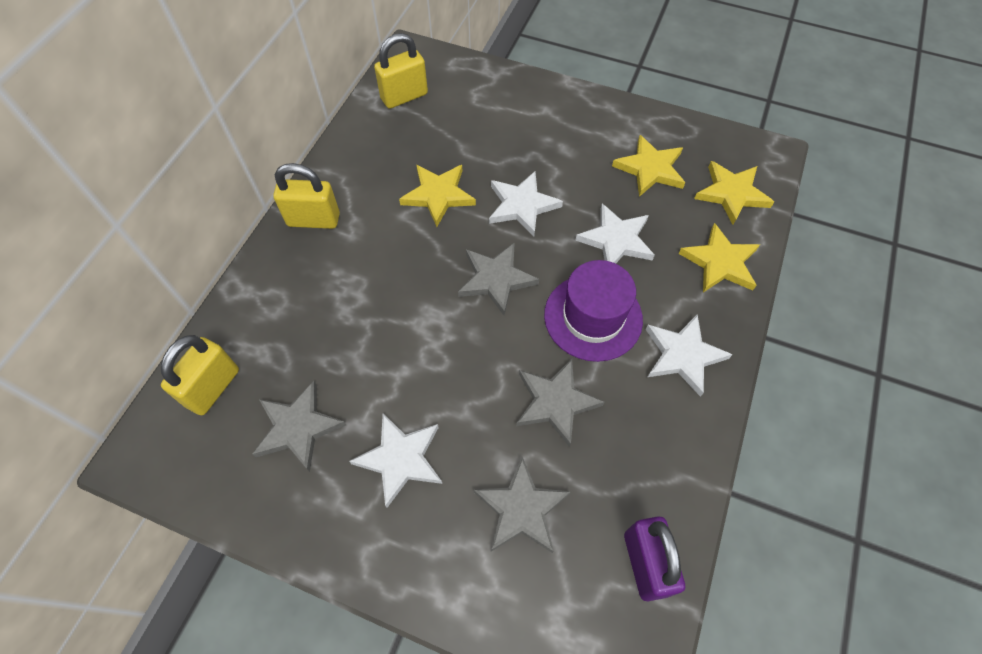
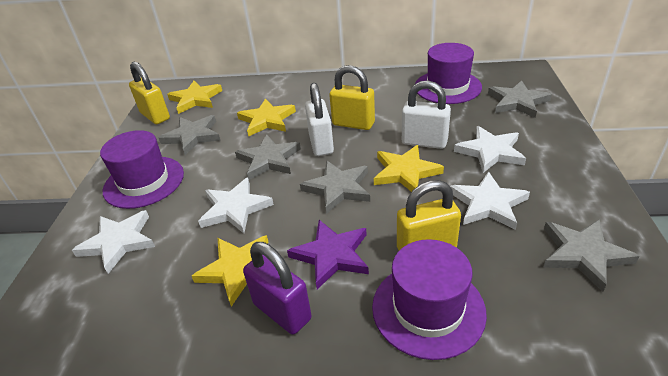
grey star: 4 -> 5
purple hat: 1 -> 3
purple star: 0 -> 1
white padlock: 0 -> 2

